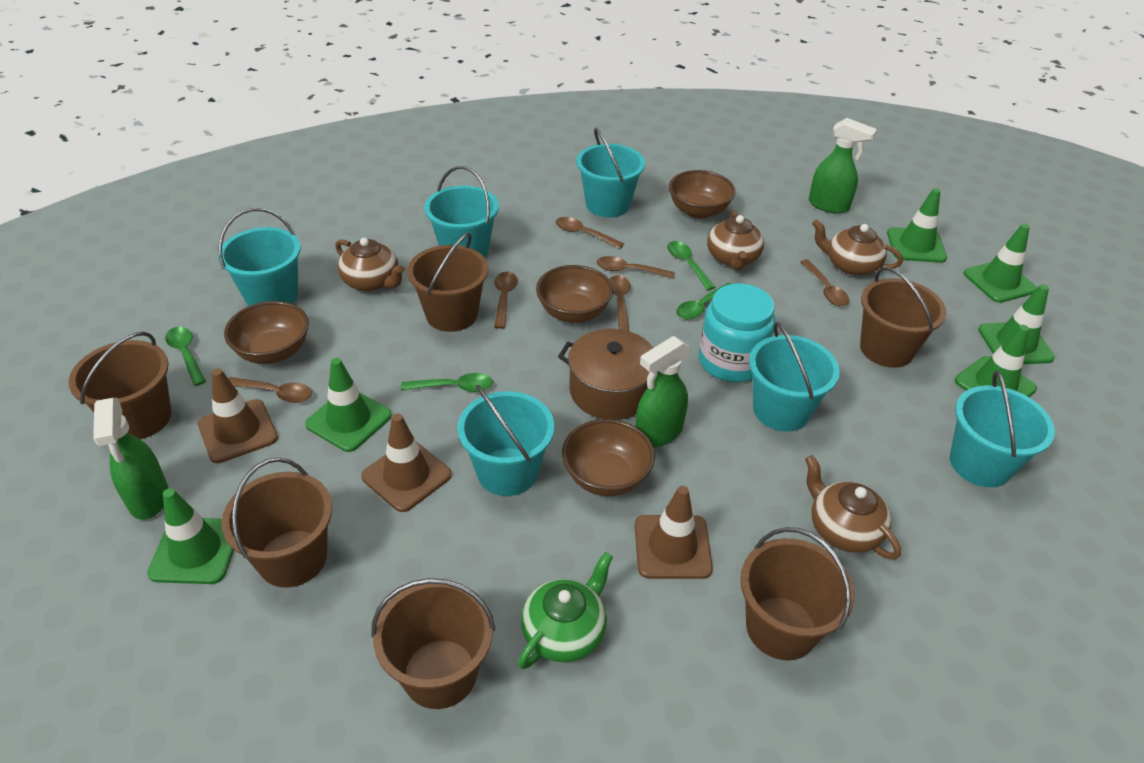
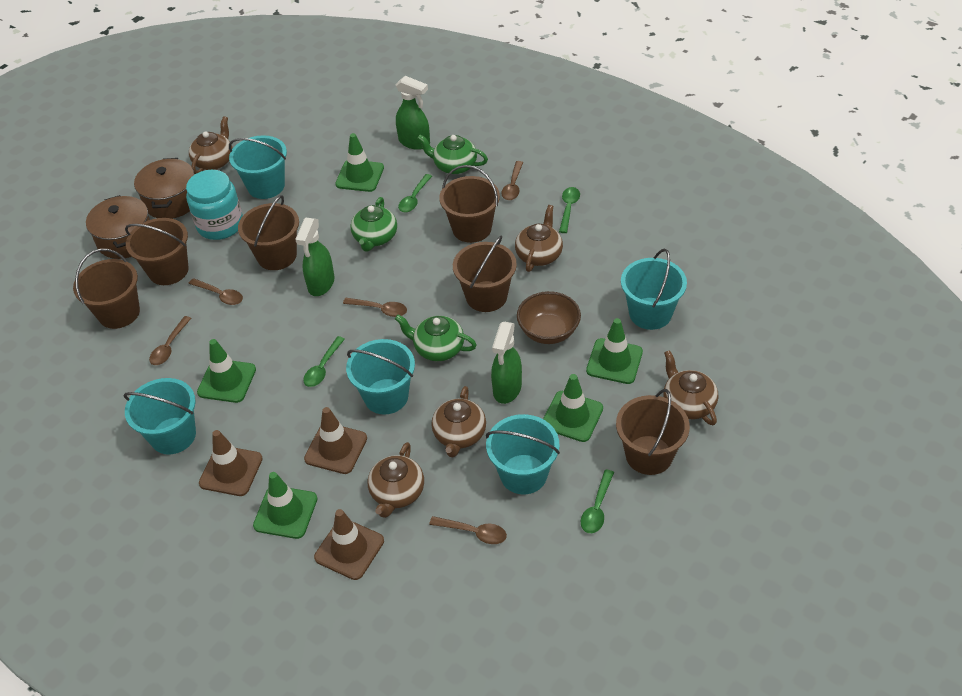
brown bowl: 4 -> 1
brown pot: 1 -> 2
brown spoon: 6 -> 5
brown teapot: 4 -> 5
green teapot: 1 -> 3
green traffic cone: 6 -> 5
turquoise bucket: 6 -> 5

